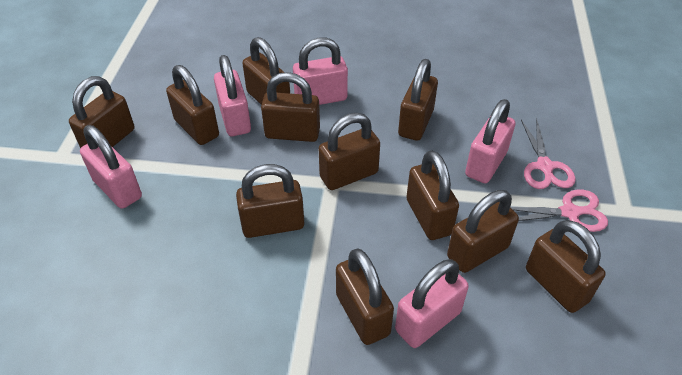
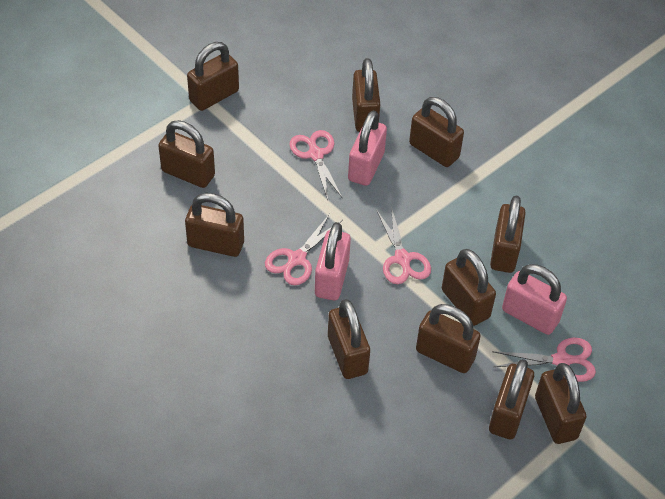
pink padlock: 5 -> 3
pink scissors: 2 -> 4

